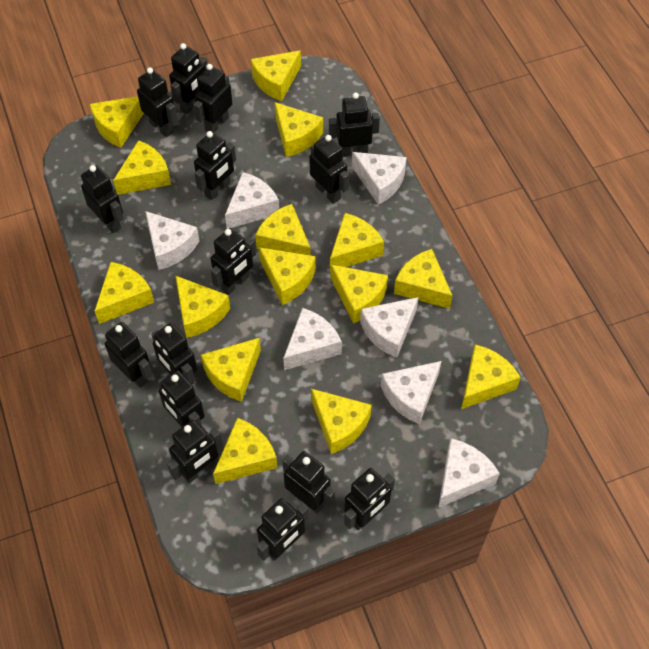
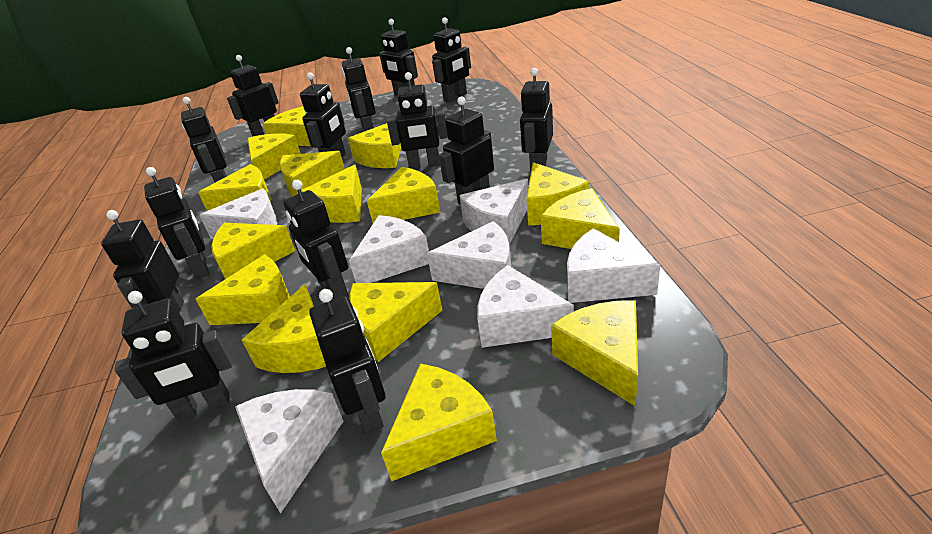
black robot: 15 -> 14

